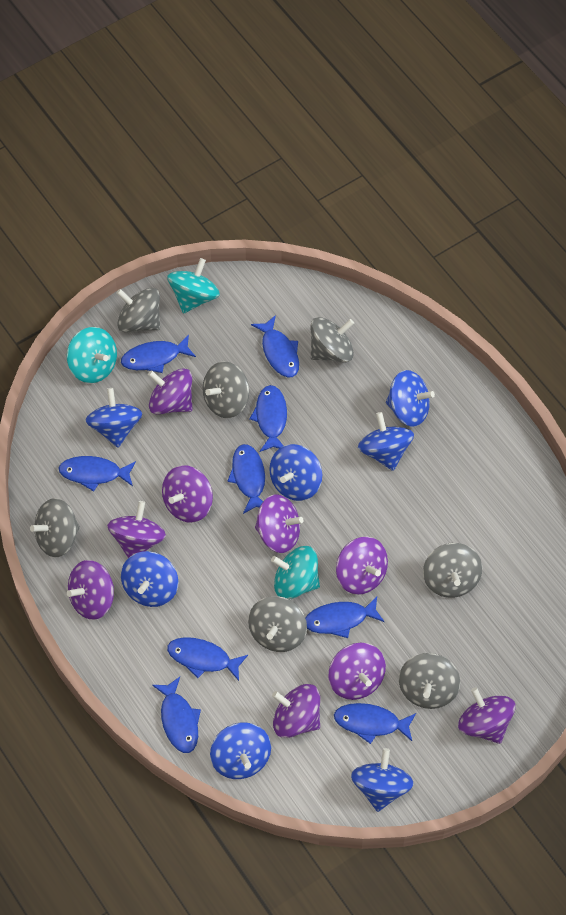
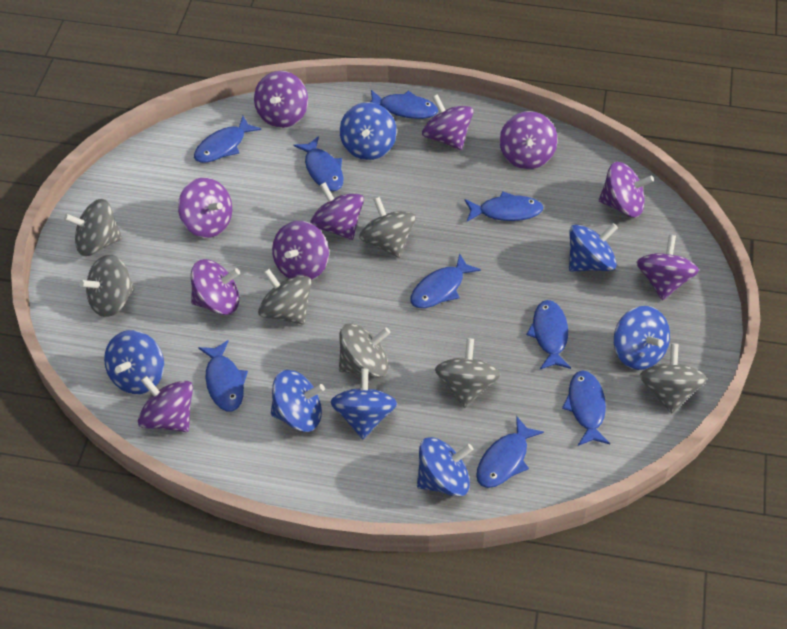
purple spinning top: 9 -> 10
turquoise spinning top: 3 -> 0

